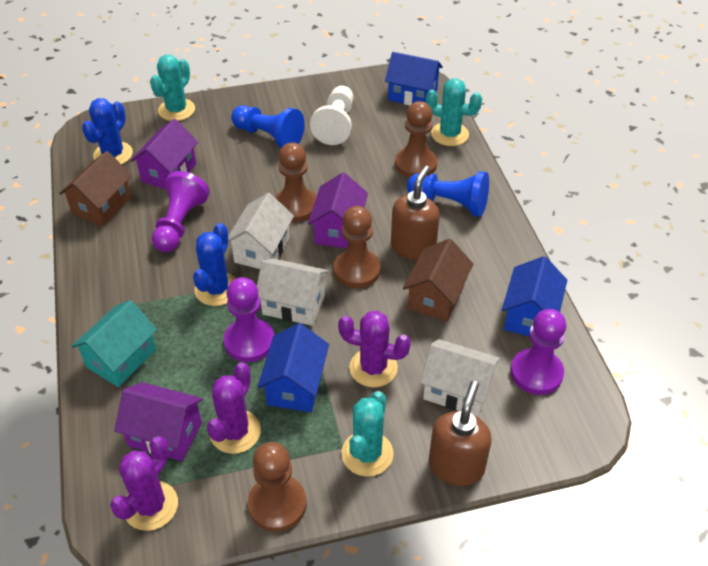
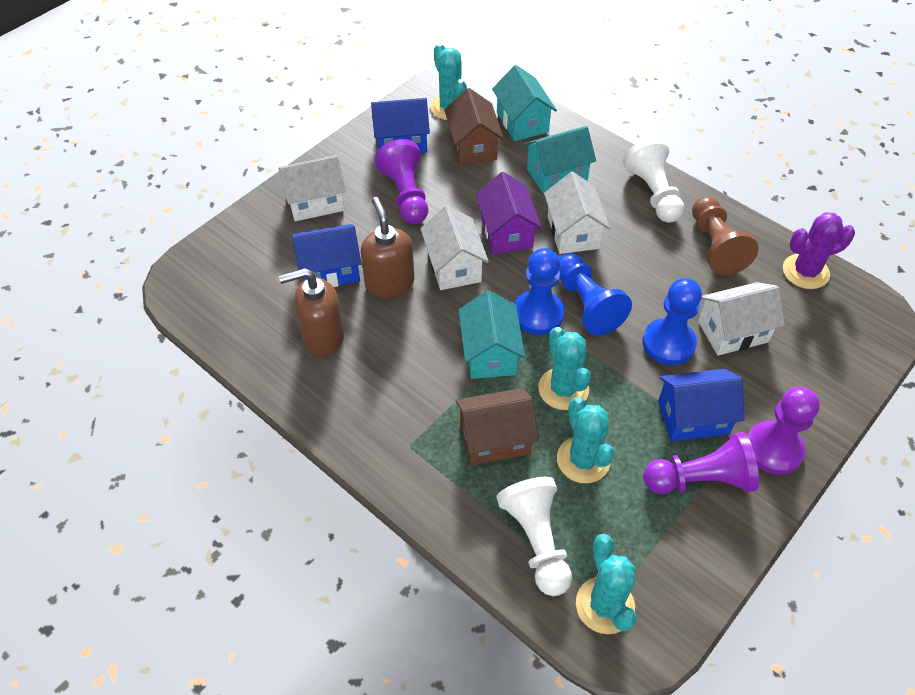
blue cactus: 2 -> 0
blue pawn: 2 -> 3
brown pawn: 4 -> 1
purple cactus: 3 -> 1
purple house: 3 -> 1
turquoise cactus: 3 -> 4
turquoise house: 1 -> 3
white house: 3 -> 4
white pawn: 1 -> 2

